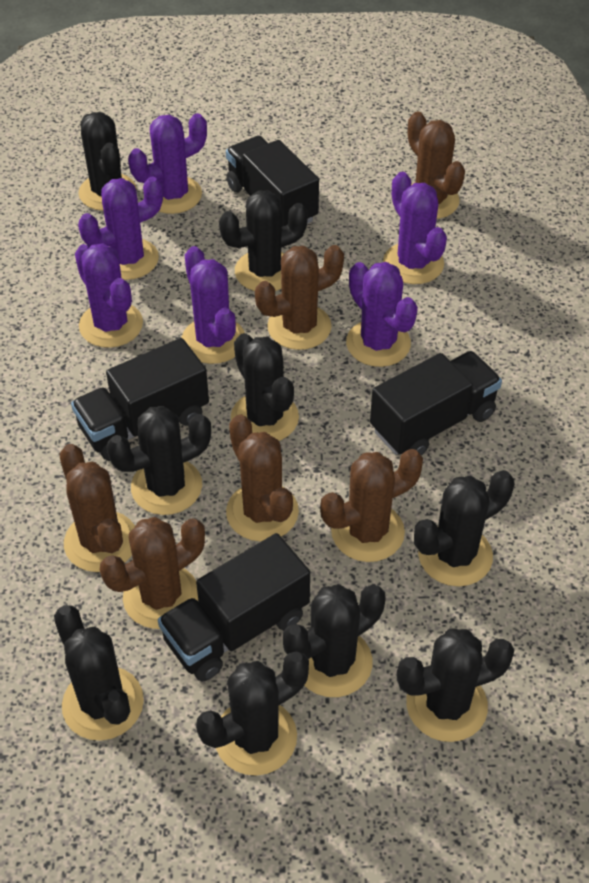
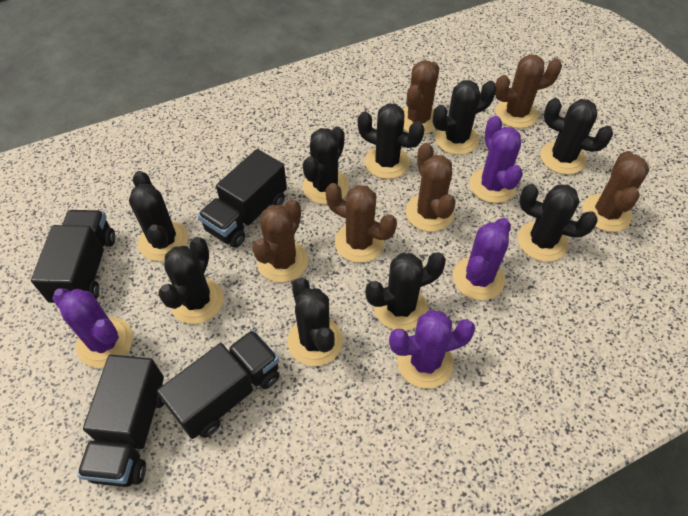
purple cactus: 6 -> 4

